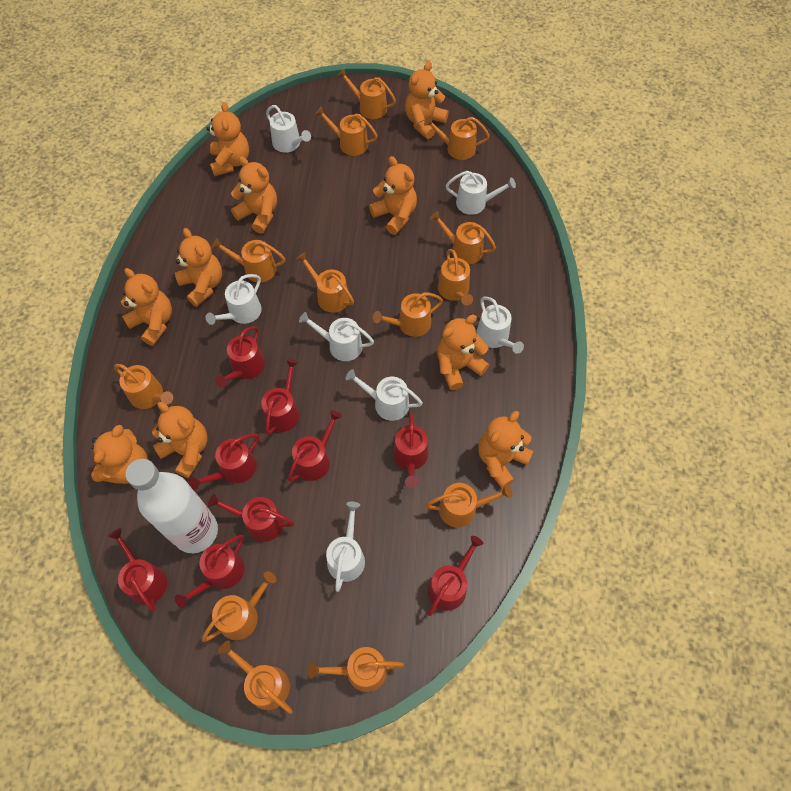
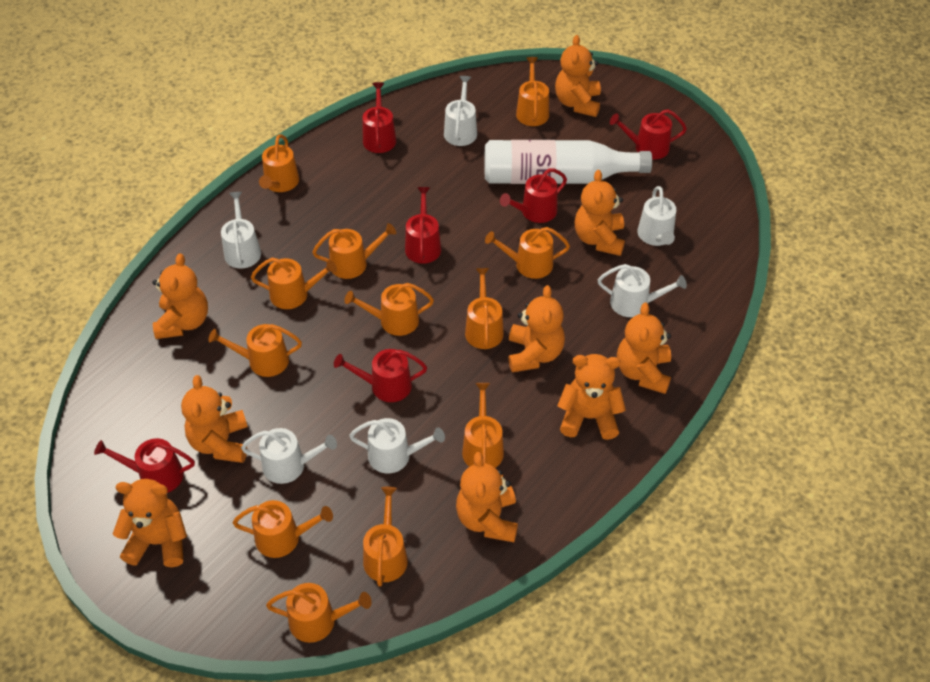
orange teddy bear: 10 -> 9
orange watering can: 13 -> 12
red watering can: 9 -> 6
white watering can: 7 -> 6

